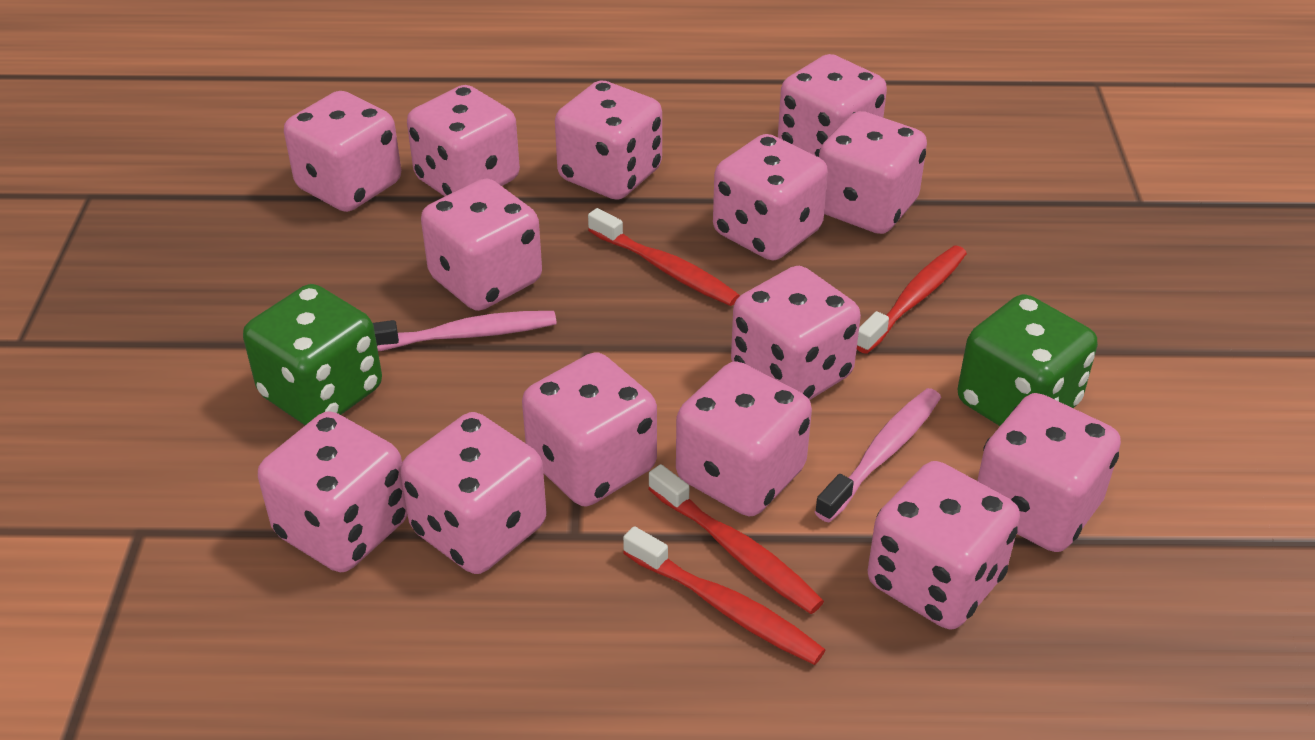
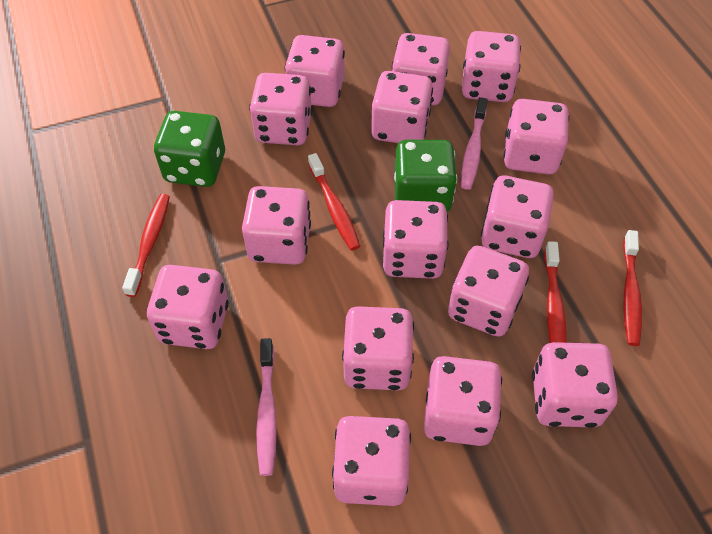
pink dice: 14 -> 15

